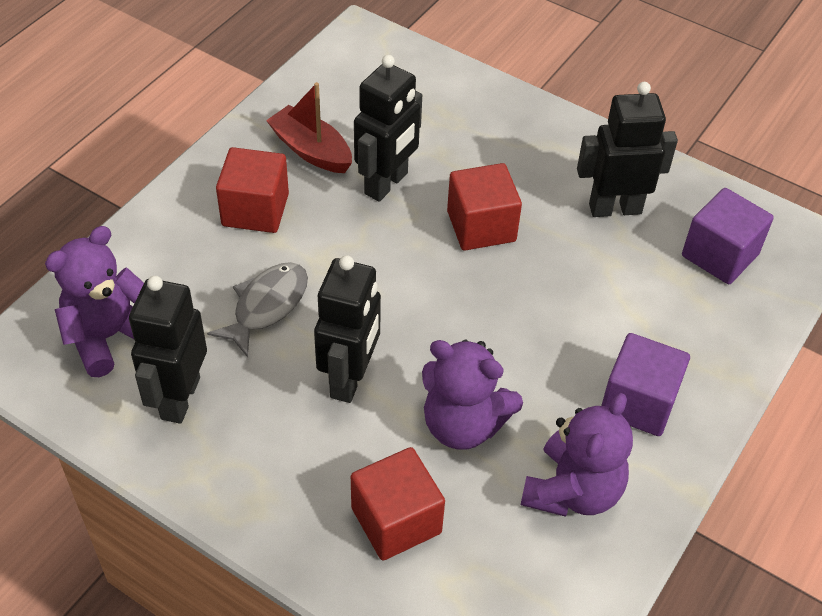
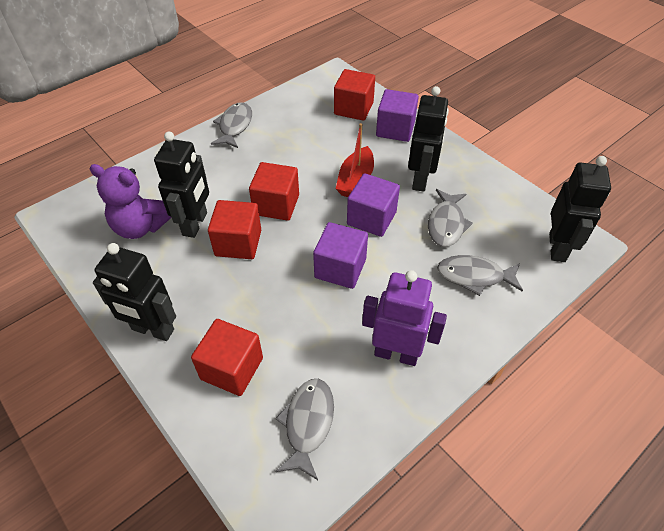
grey fish: 1 -> 4
purple cube: 2 -> 3
purple robot: 0 -> 1
purple teddy bear: 3 -> 1
red cube: 3 -> 4

